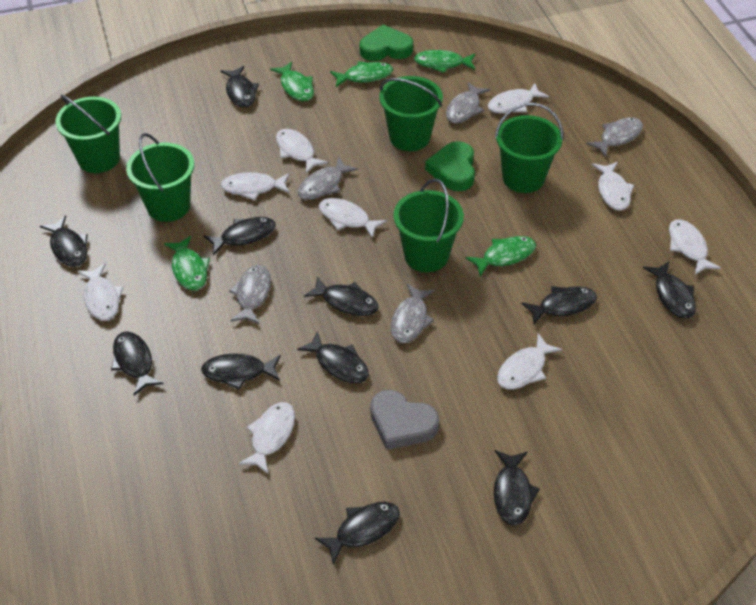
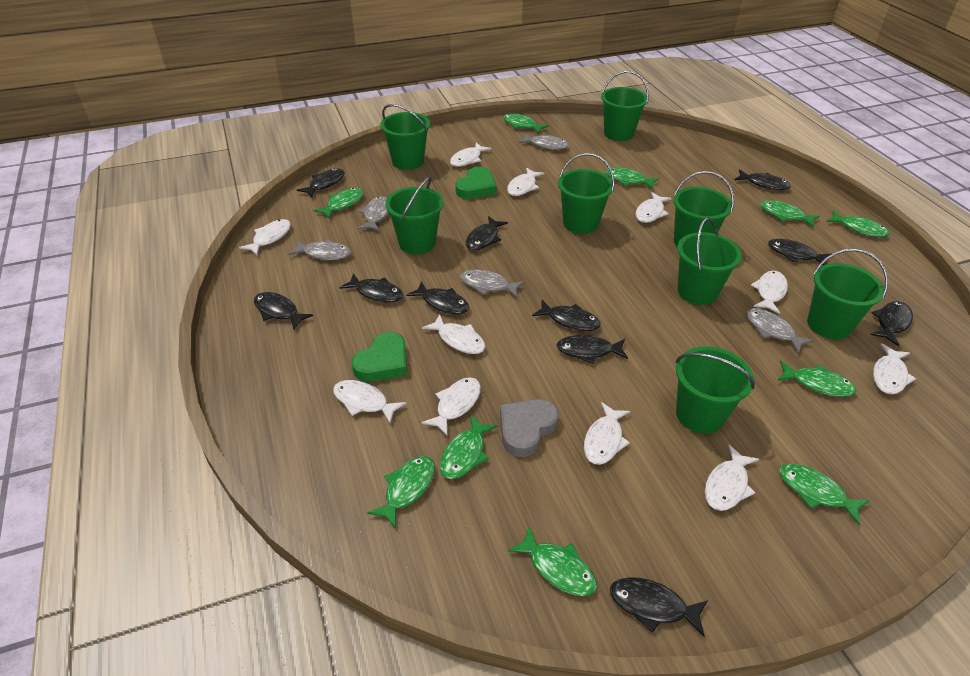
green bucket: 5 -> 8
green fish: 5 -> 10
white fish: 9 -> 11

